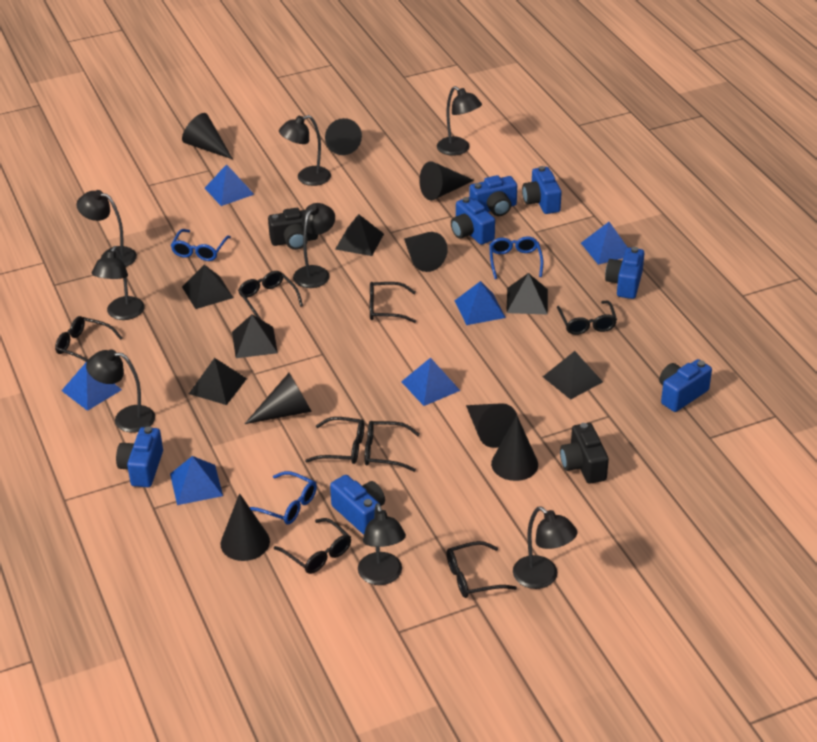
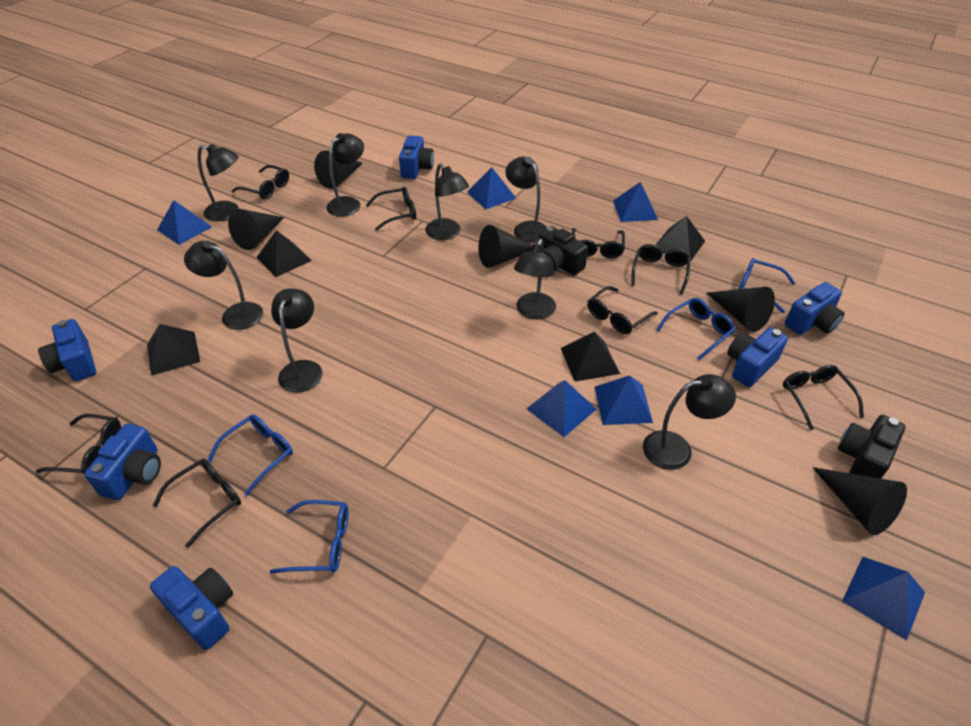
black cone: 8 -> 5
black pyramid: 6 -> 4
blue camera: 7 -> 6
blue glasses: 3 -> 4

